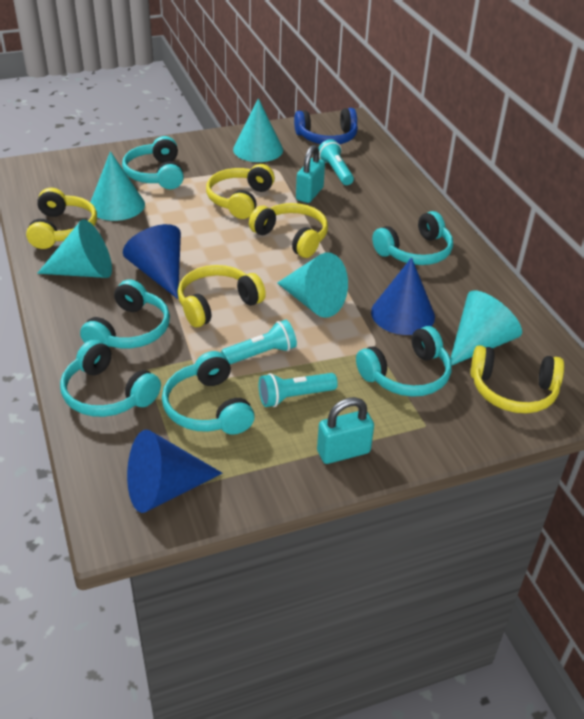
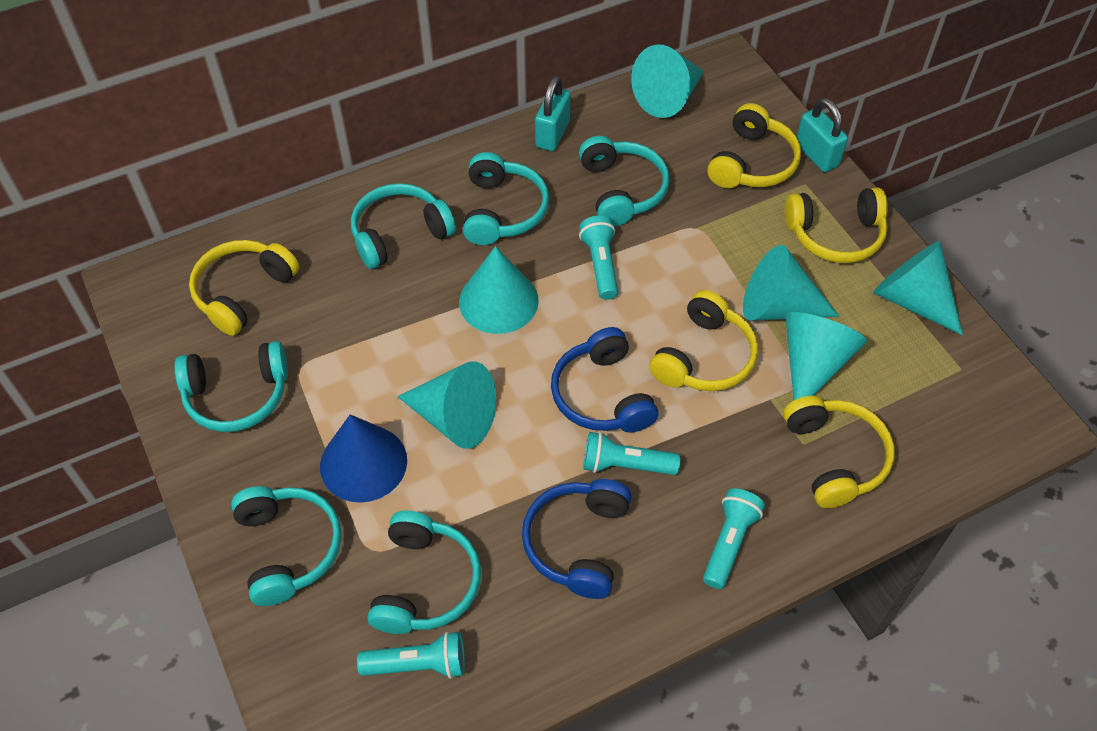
blue cone: 3 -> 1
blue headphones: 1 -> 2
turquoise cone: 5 -> 6
turquoise flashlight: 3 -> 4

